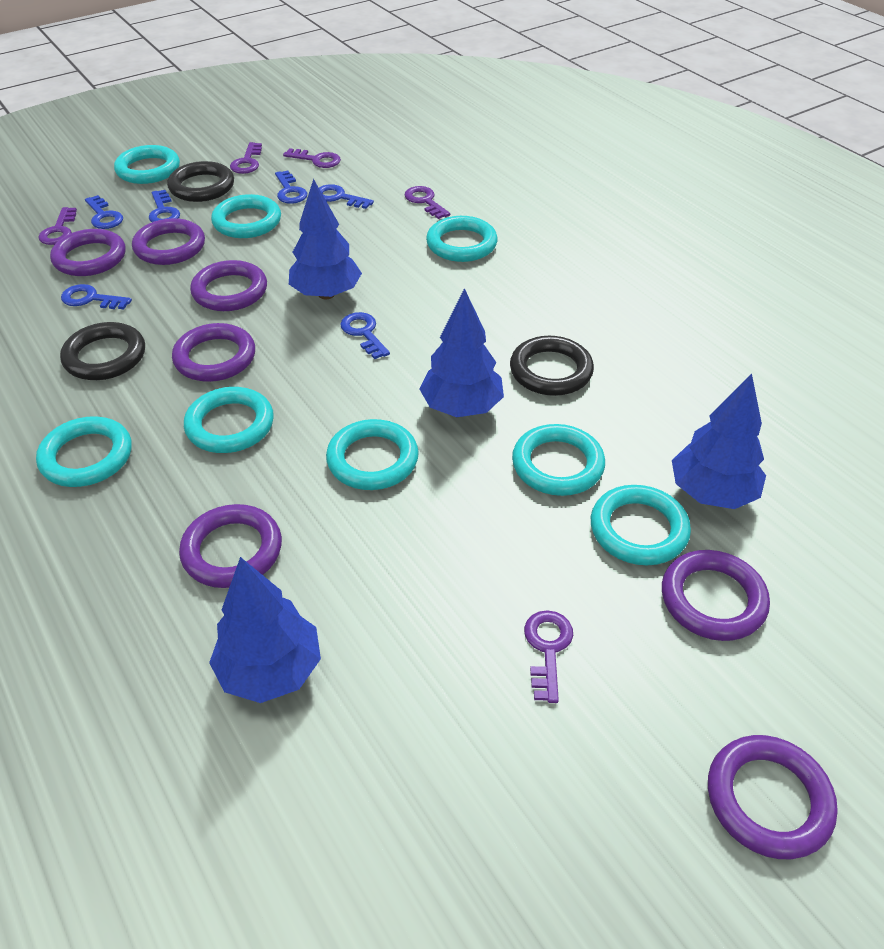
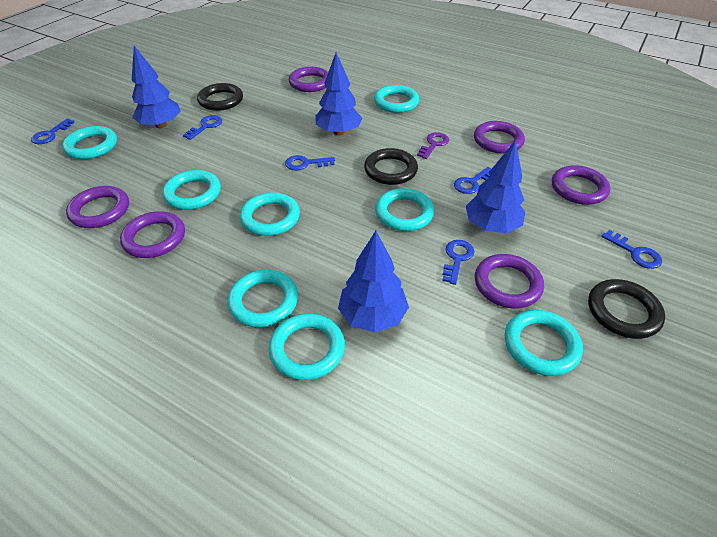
purple key: 5 -> 1
purple ring: 7 -> 6

